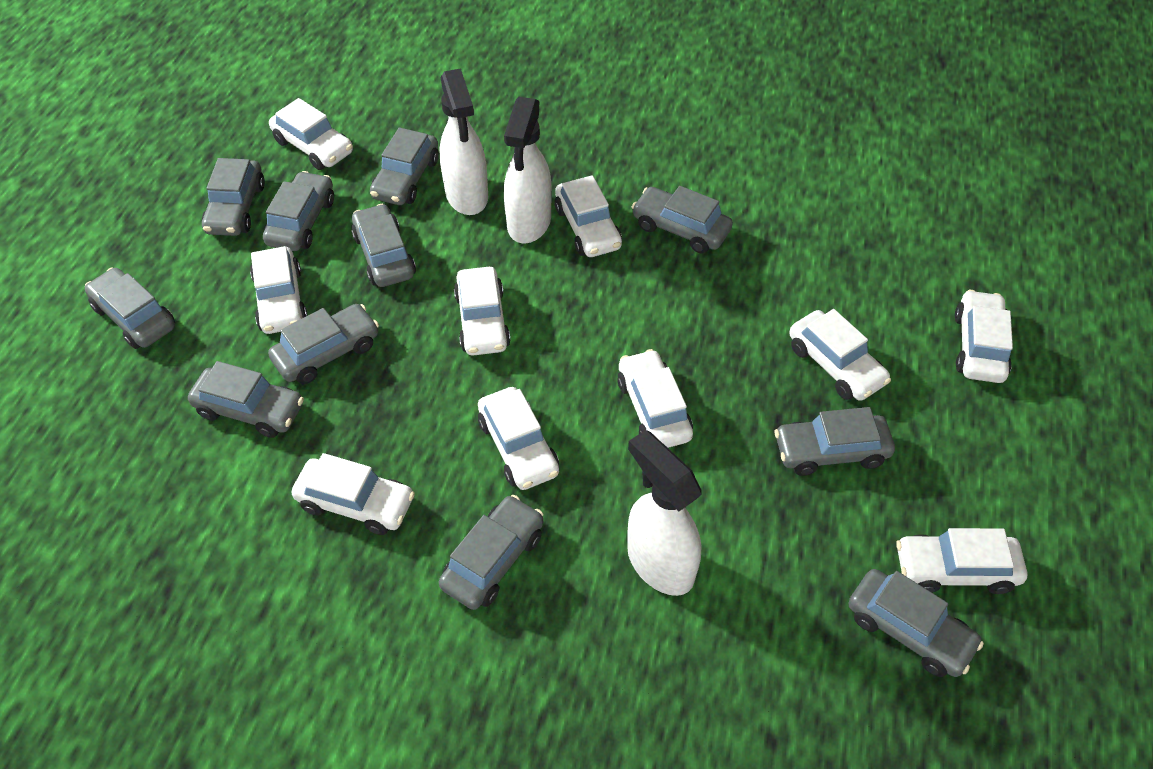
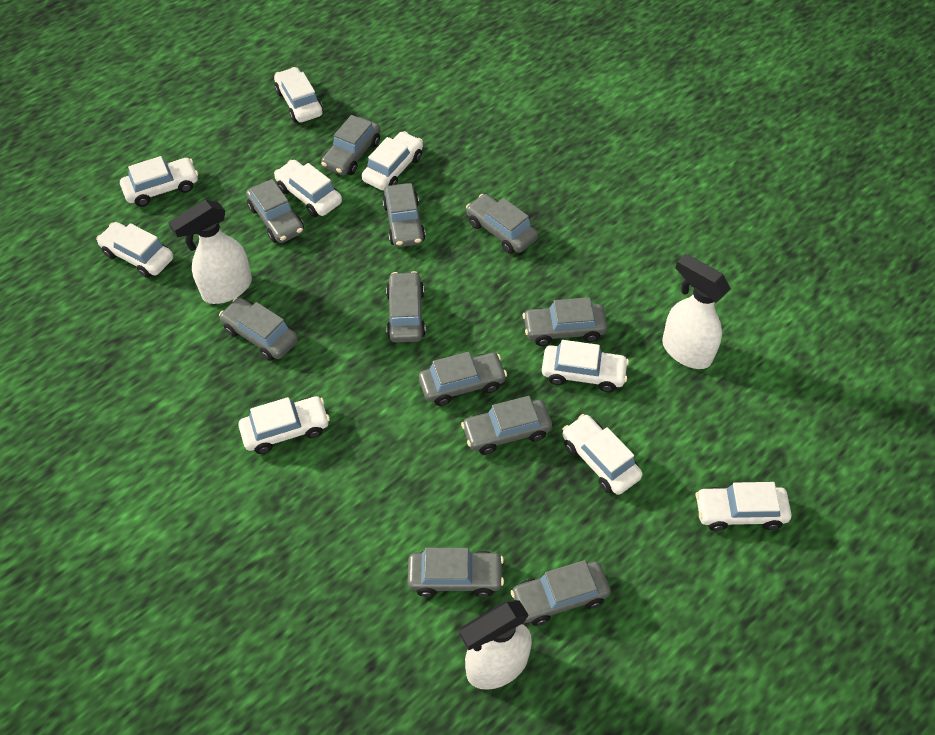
white car: 10 -> 9

